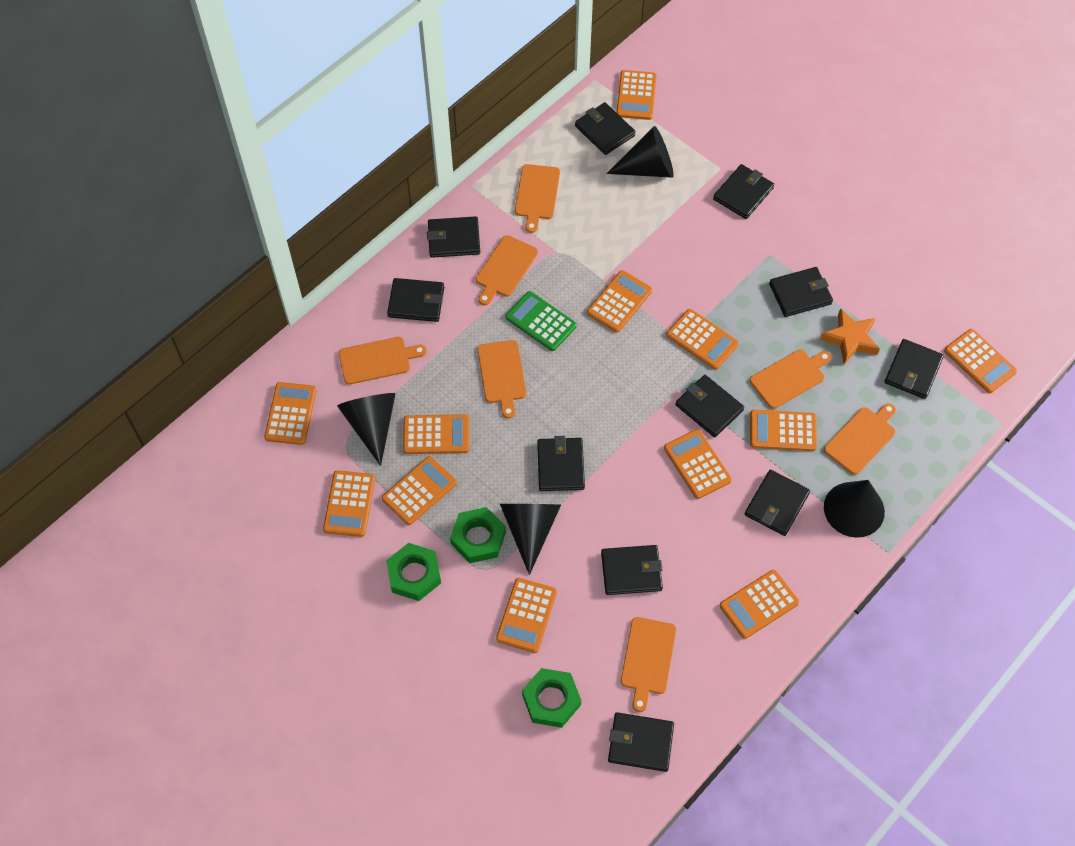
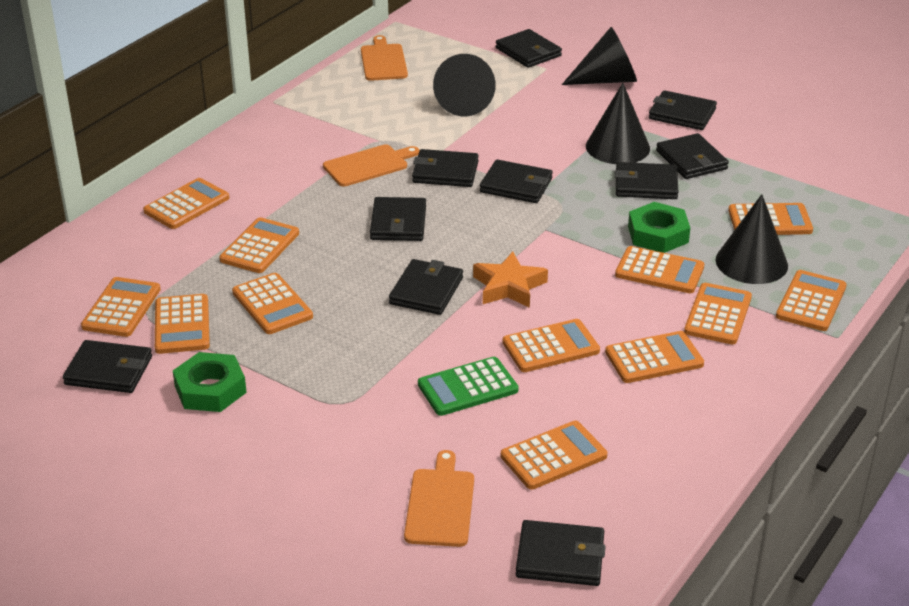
black wallet: 11 -> 10
green nut: 3 -> 2
orange cutting board: 7 -> 3

